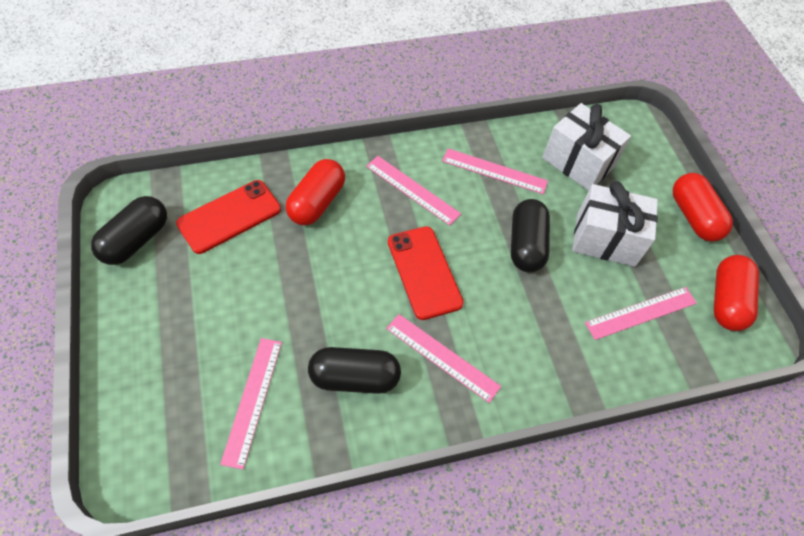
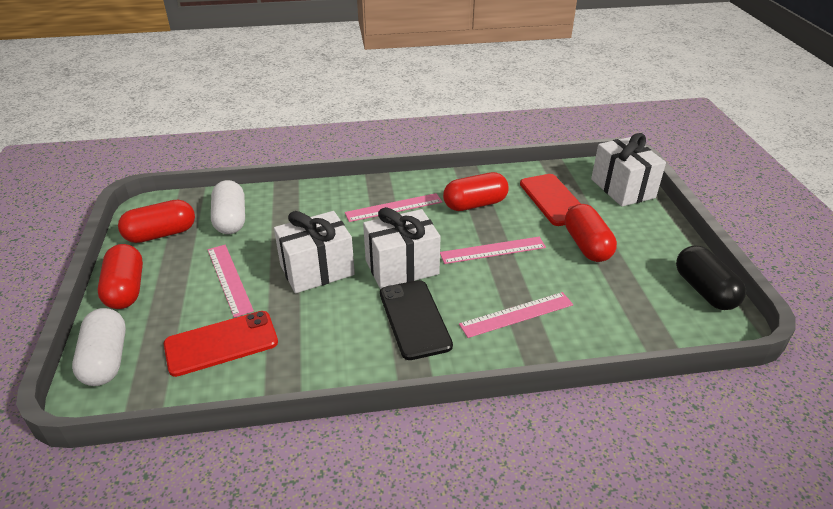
black capsule: 3 -> 1
black phone: 0 -> 1
pink ruler: 5 -> 4
red capsule: 3 -> 4
white capsule: 0 -> 2
white gift: 2 -> 3

